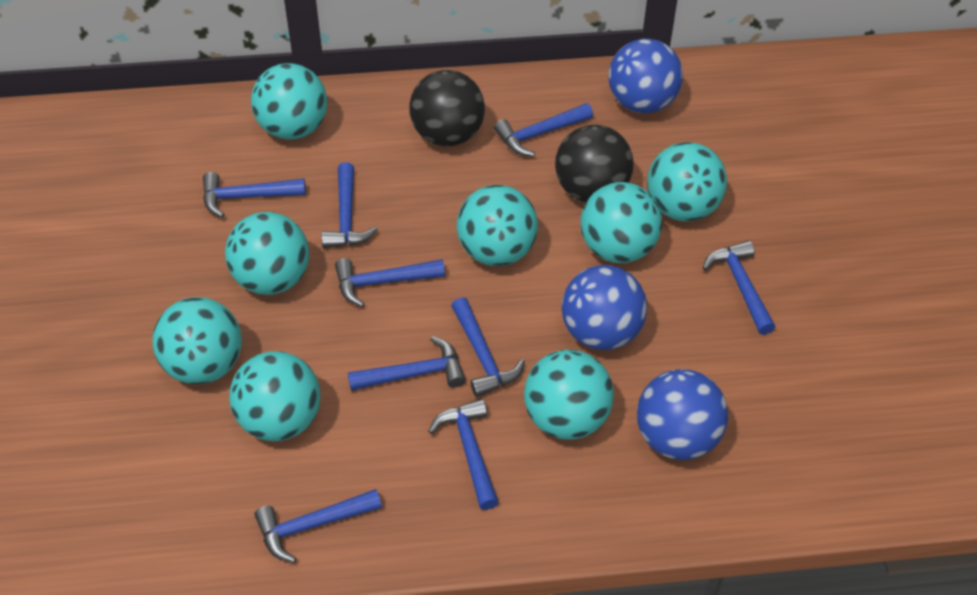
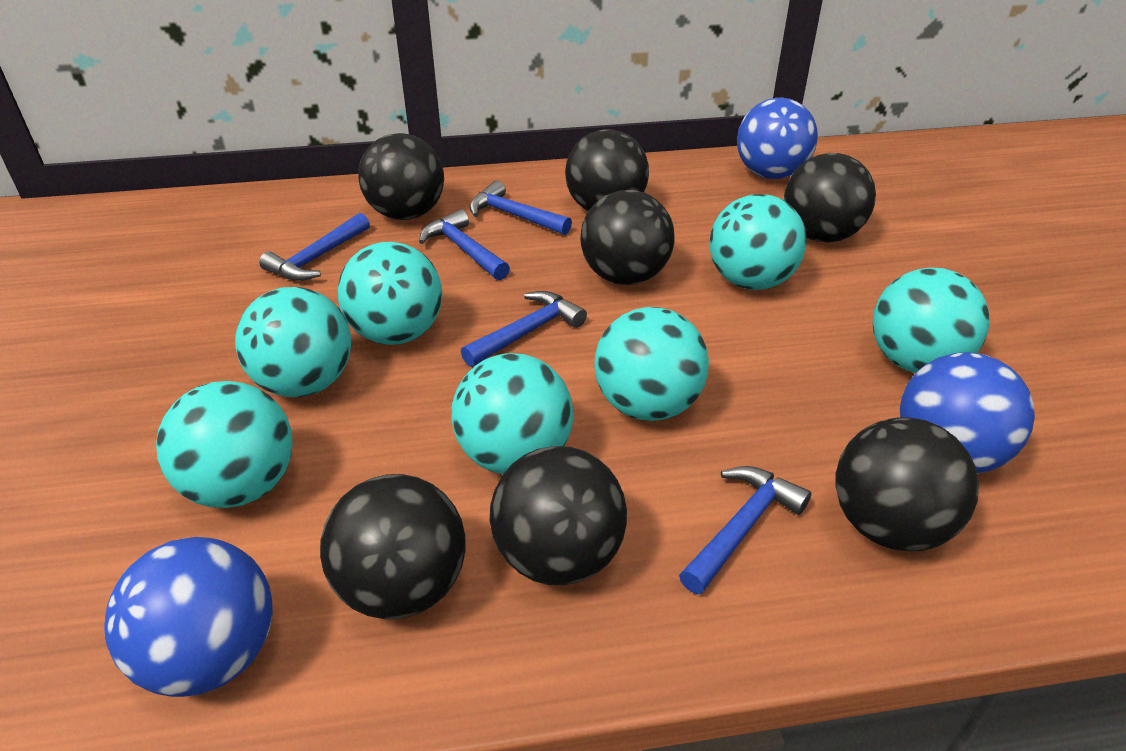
black ball: 2 -> 7
blue hammer: 9 -> 5
turquoise ball: 8 -> 7

